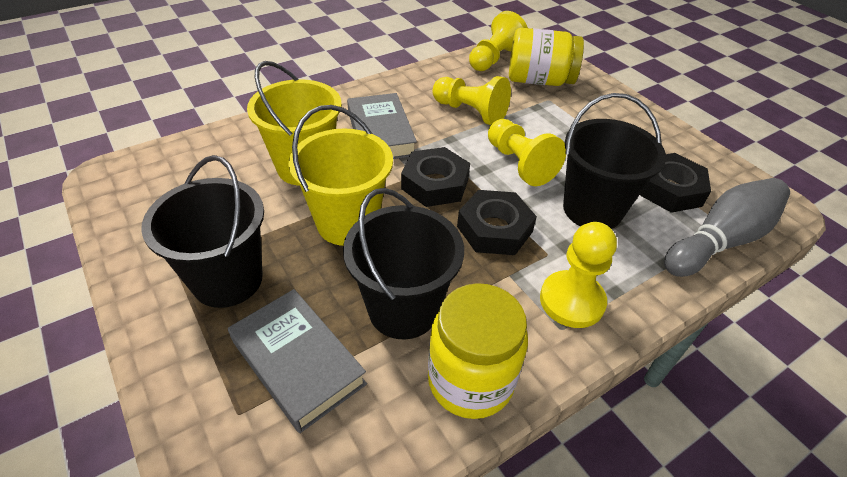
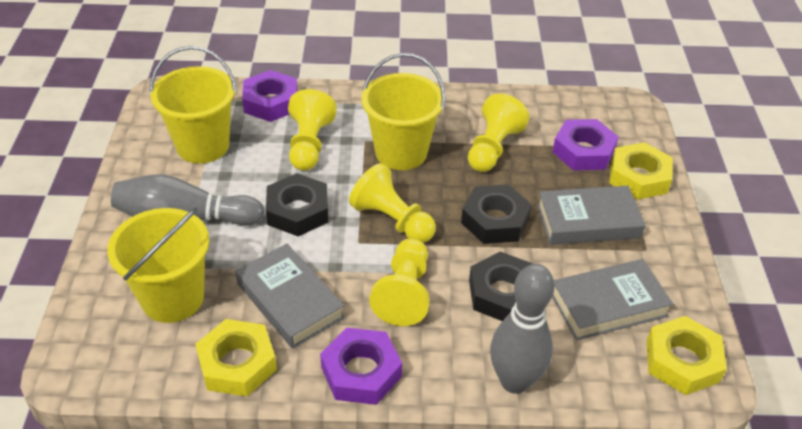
black bucket: 3 -> 0
grey book: 2 -> 3
grey bowling pin: 1 -> 2
purple nut: 0 -> 3
yellow bucket: 2 -> 3
yellow jar: 2 -> 0
yellow nut: 0 -> 3

